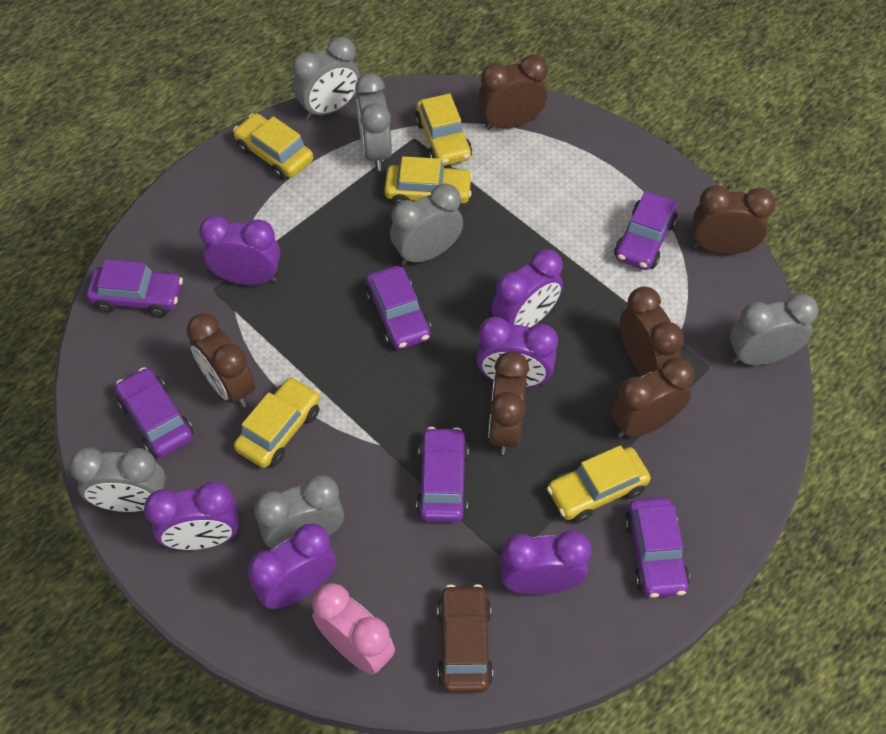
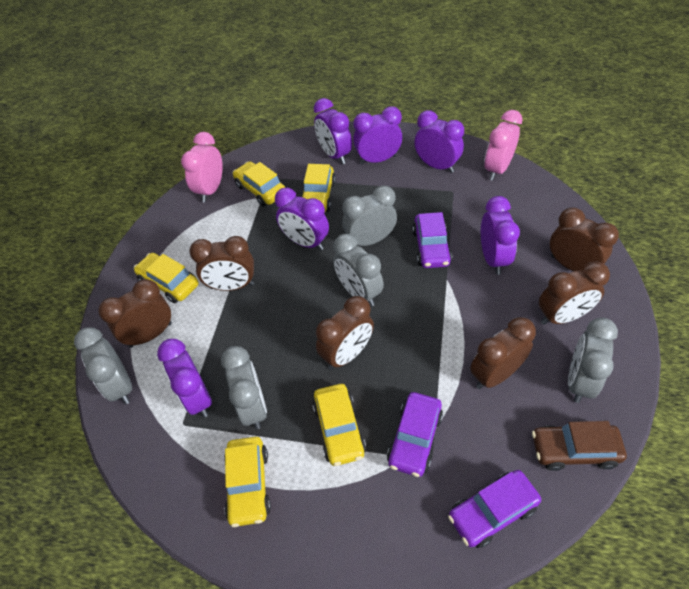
grey clock: 6 -> 5
pink clock: 1 -> 2
purple car: 6 -> 3

